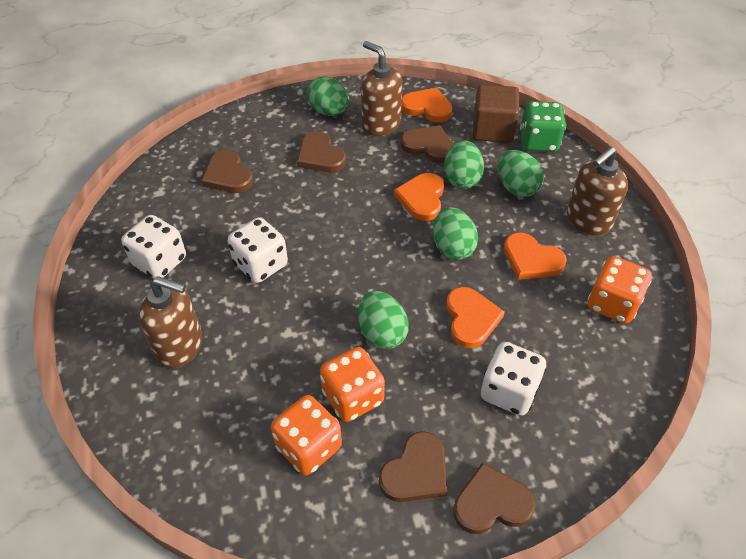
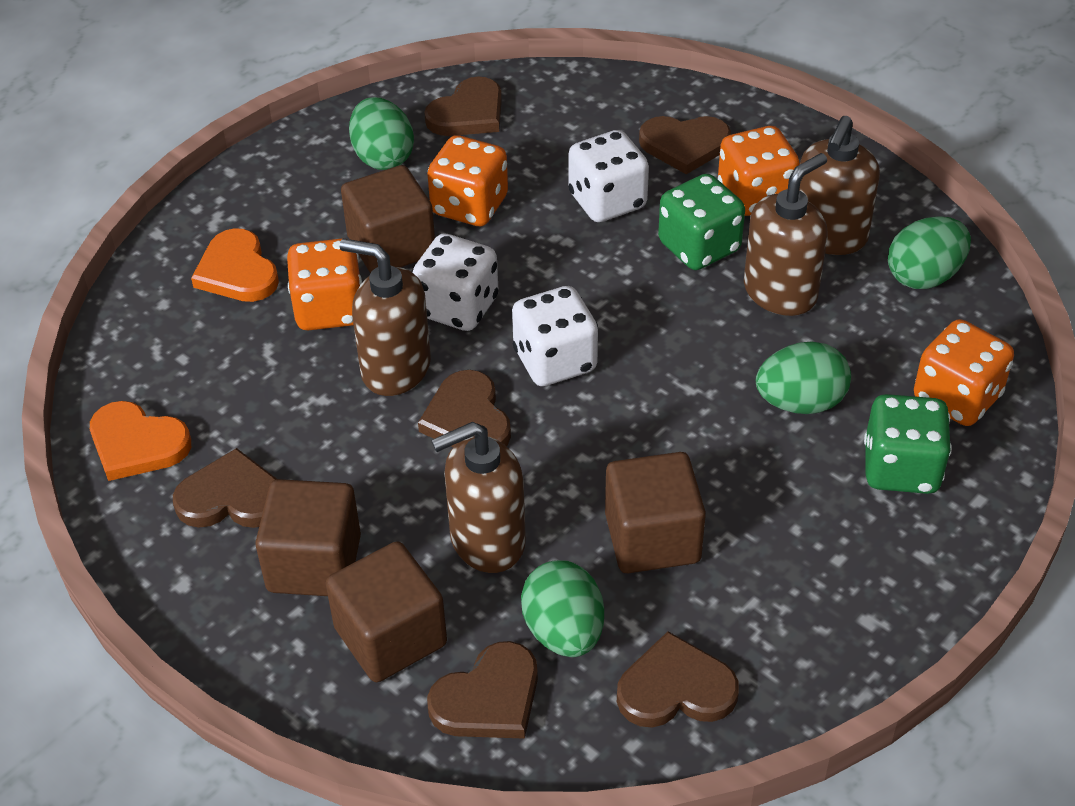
brown cube: 1 -> 4
brown heart: 5 -> 6
brown soap dispenser: 3 -> 4
green dice: 1 -> 2
green egg: 5 -> 4
orange dice: 3 -> 4
orange heart: 4 -> 2

